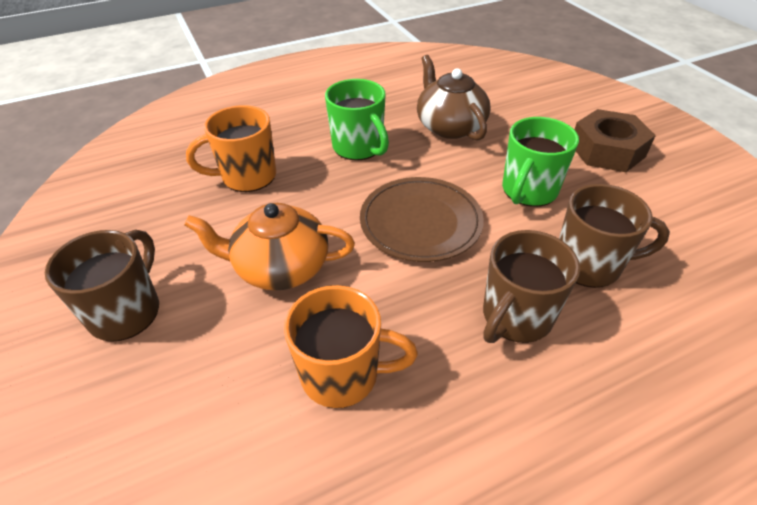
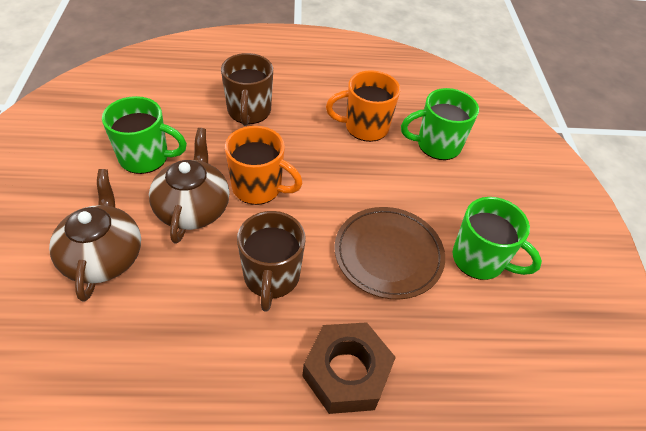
brown mug: 3 -> 2
brown teapot: 1 -> 2
green mug: 2 -> 3
orange teapot: 1 -> 0

